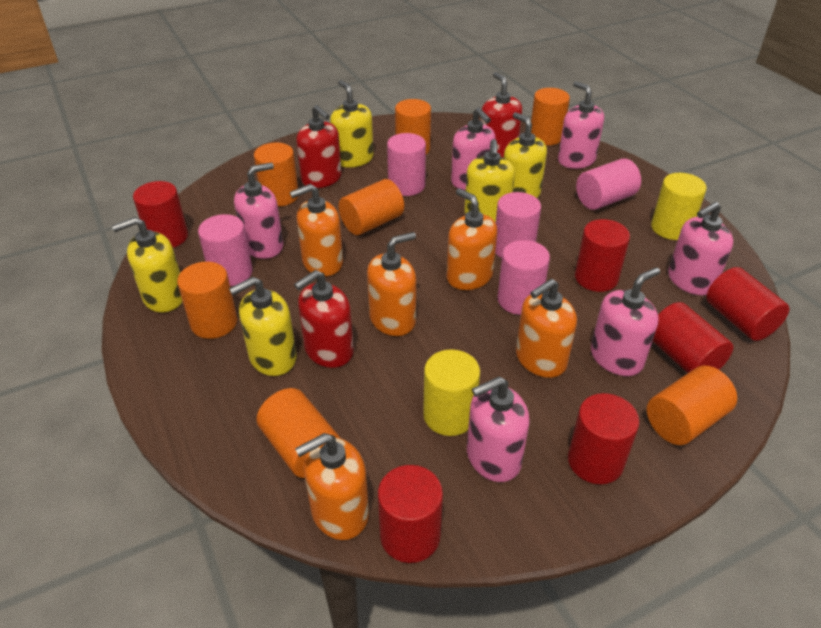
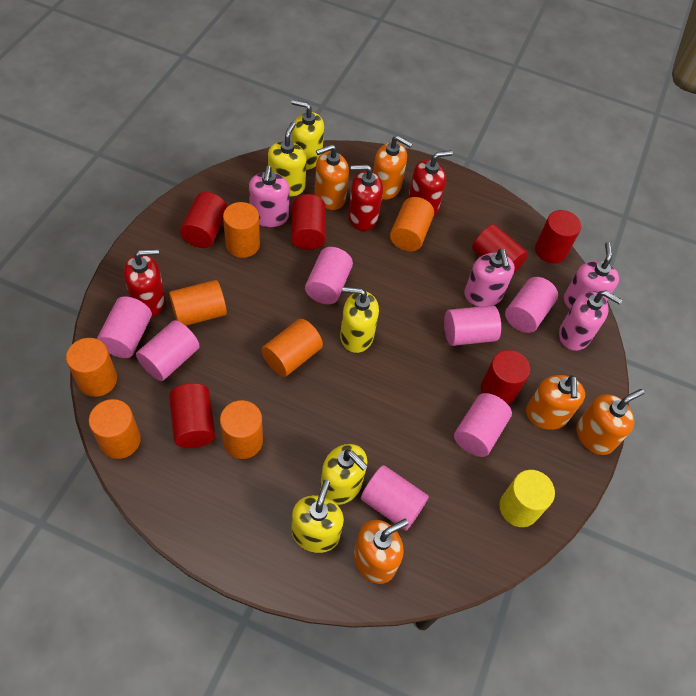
pink cylinder: 5 -> 7
pink soap dispenser: 6 -> 4
yellow cylinder: 2 -> 1

